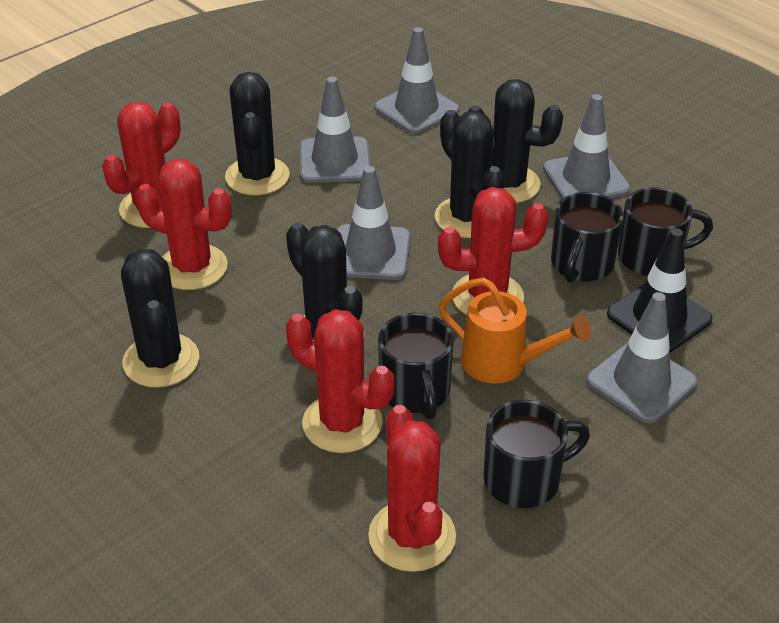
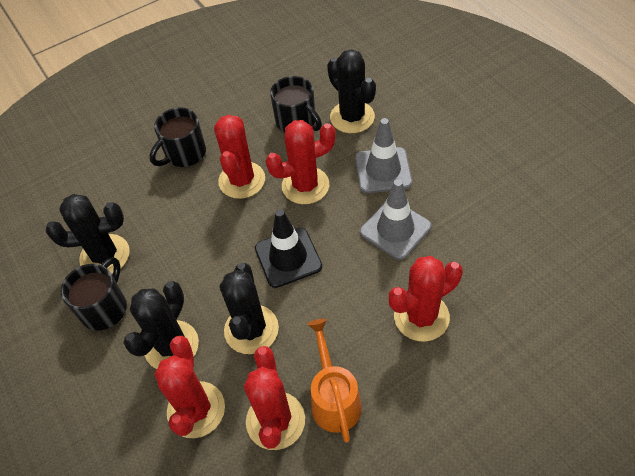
black cactus: 5 -> 4
black mug: 4 -> 3
grey traffic cone: 5 -> 2

